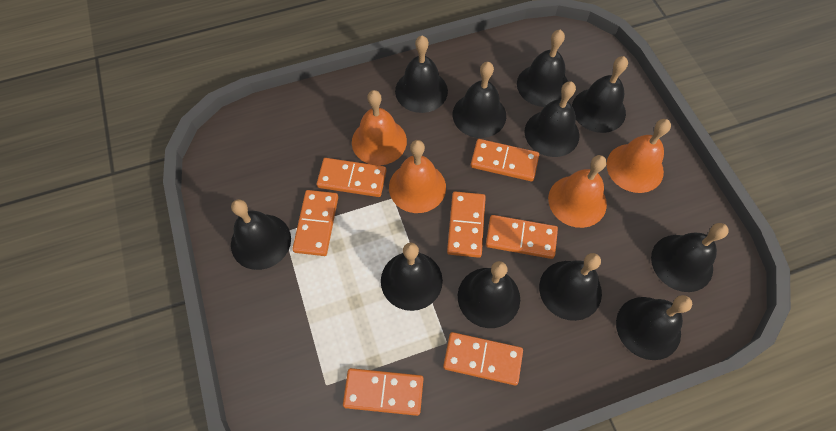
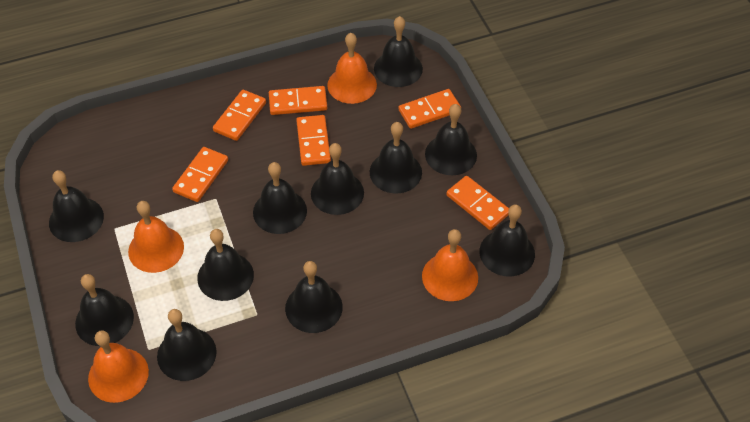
orange domino: 7 -> 6

